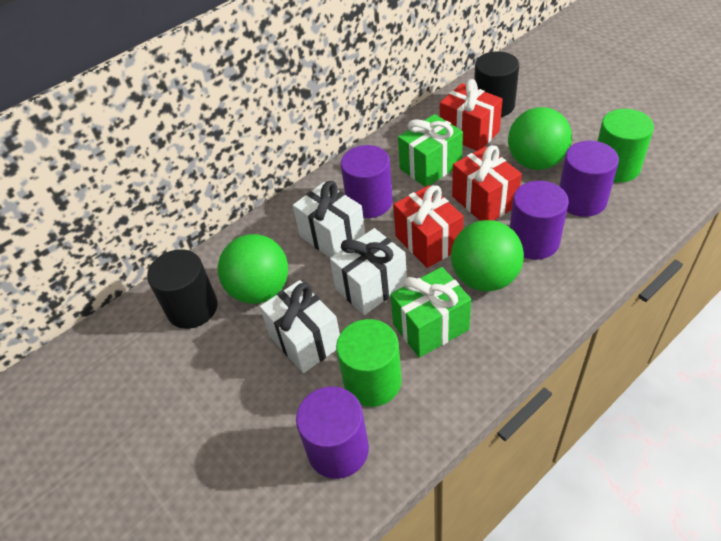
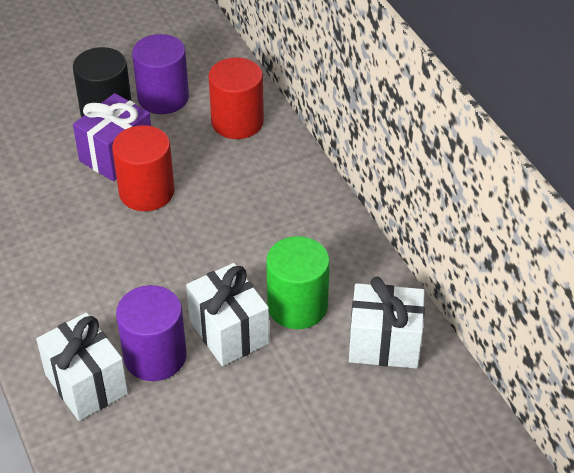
black cylinder: 2 -> 1
green ball: 3 -> 0
green cylinder: 2 -> 1
green gift: 2 -> 0
purple cylinder: 4 -> 2
purple gift: 0 -> 1
red cylinder: 0 -> 2
red gift: 3 -> 0

